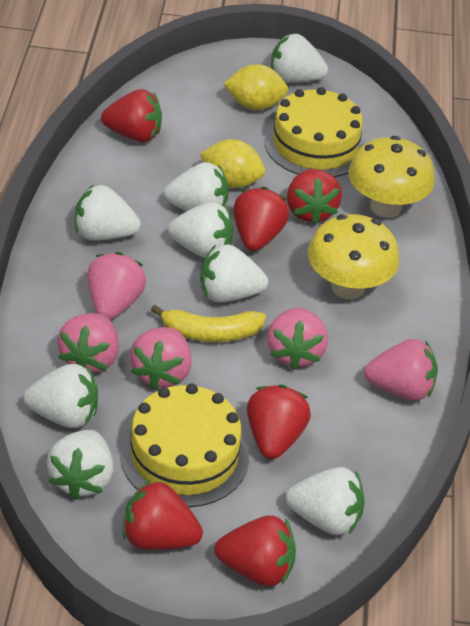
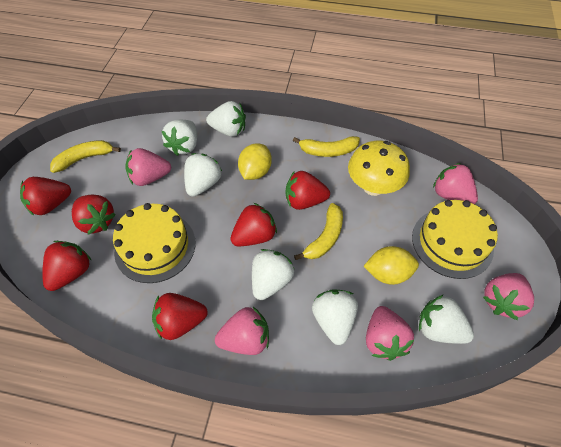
white strawberry: 8 -> 6
yellow banana: 1 -> 3
yellow mushroom: 2 -> 1

